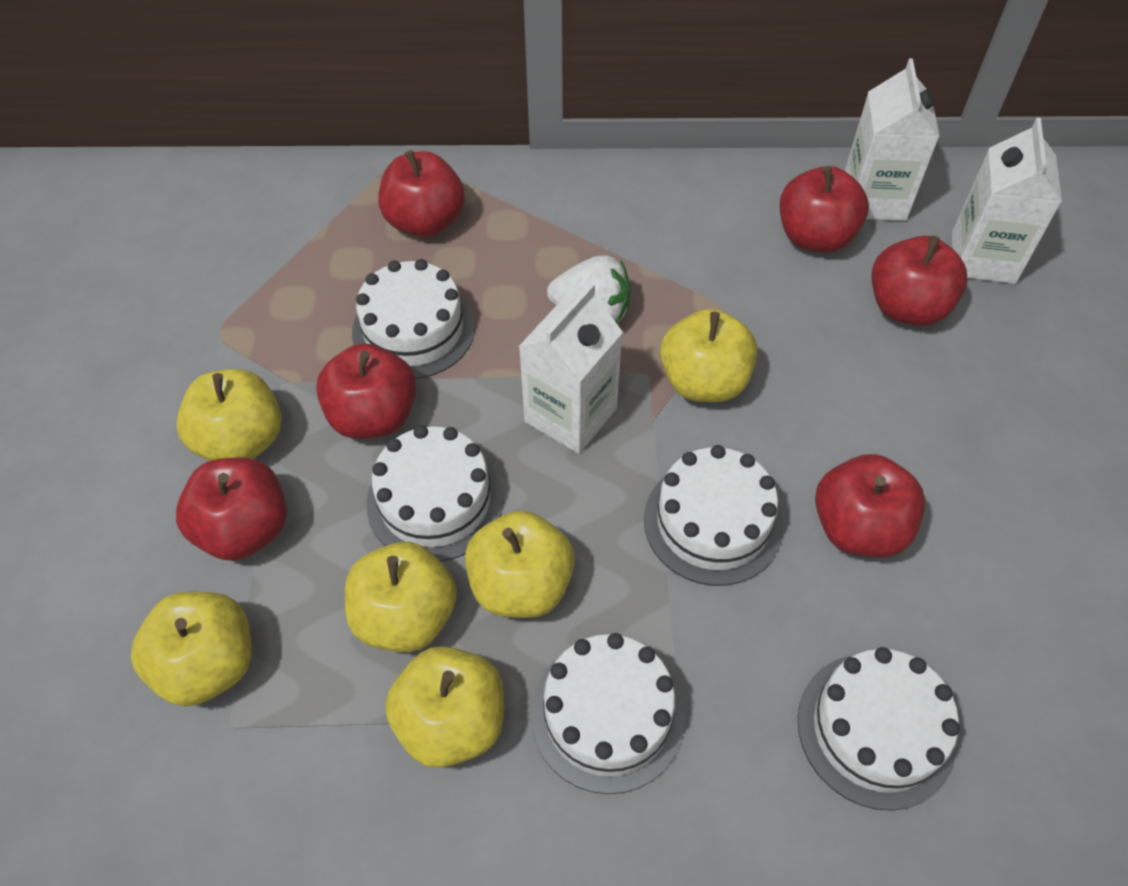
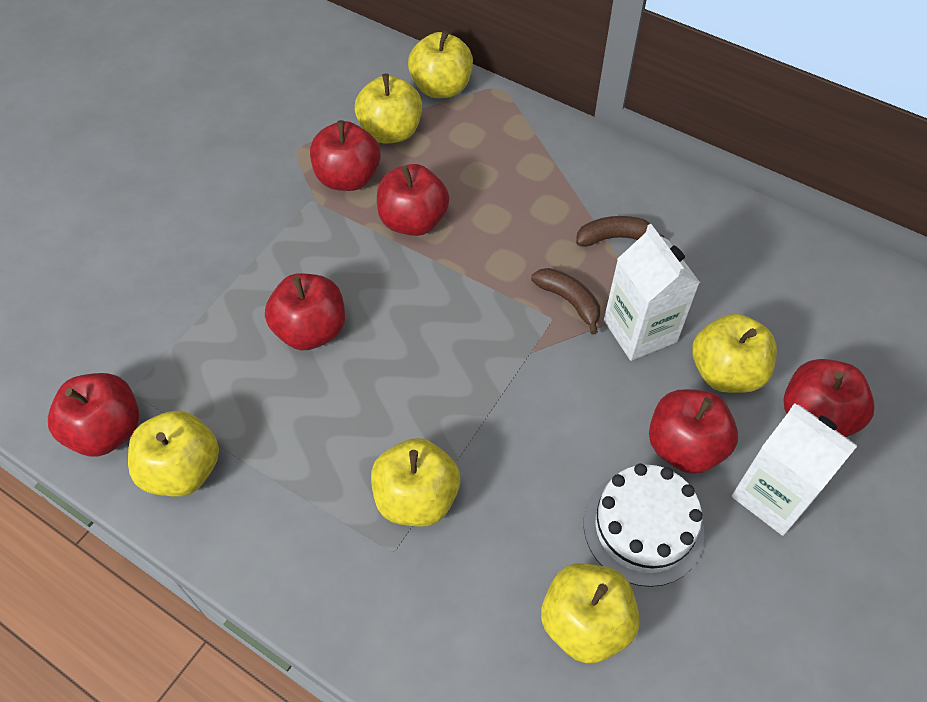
brown banana: 0 -> 2
white cake: 5 -> 1
white carton: 3 -> 2
white strawberry: 1 -> 0

